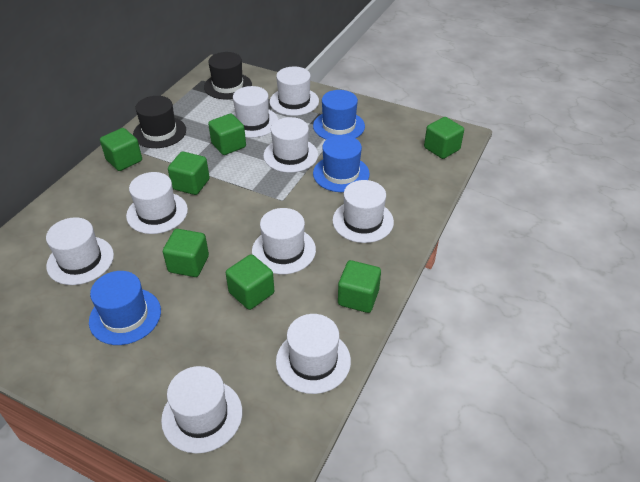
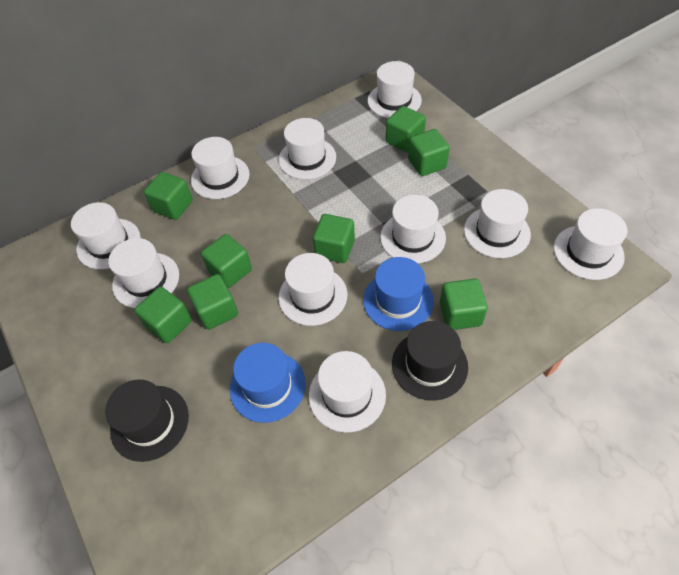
blue hat: 3 -> 2
green cube: 7 -> 8
white hat: 9 -> 10

